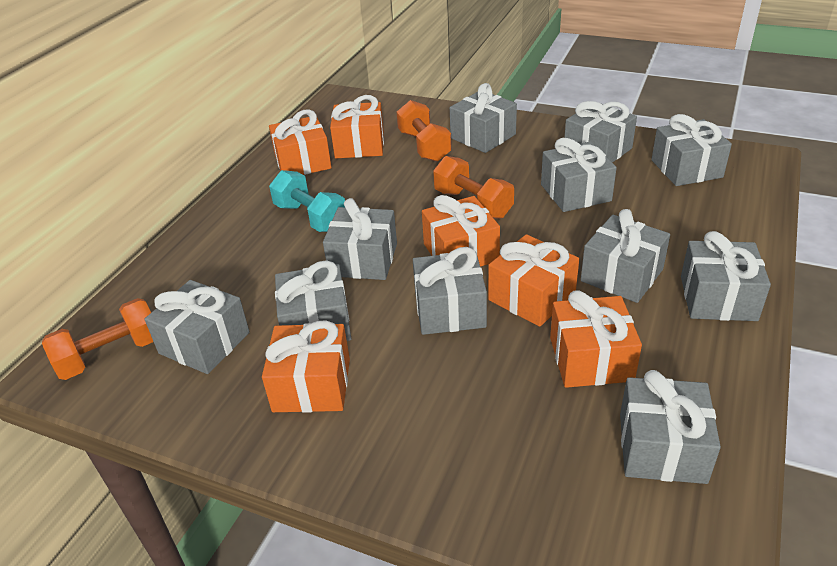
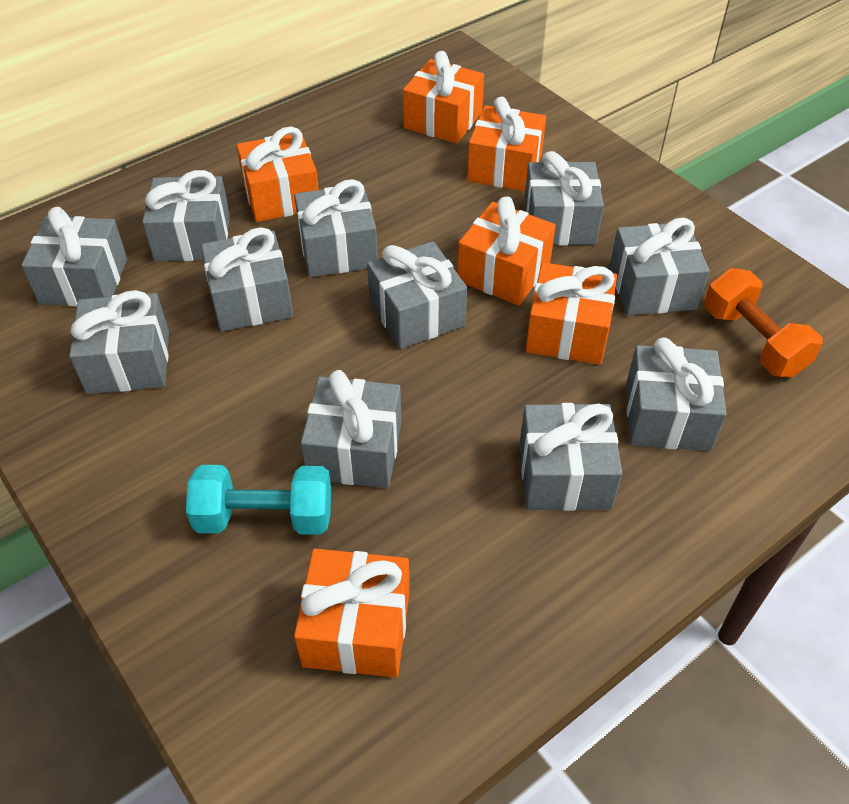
orange dumbbell: 3 -> 1

